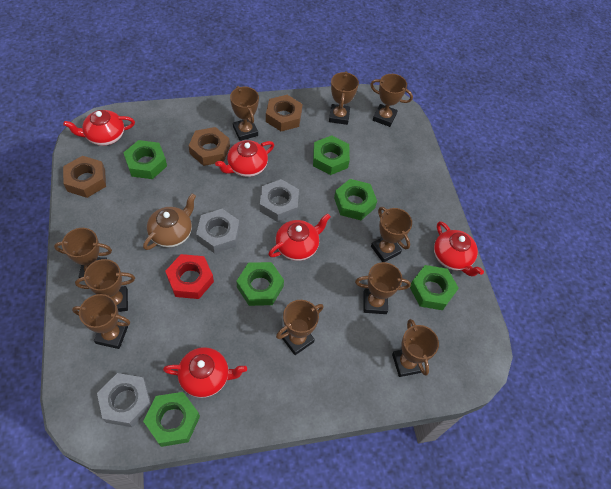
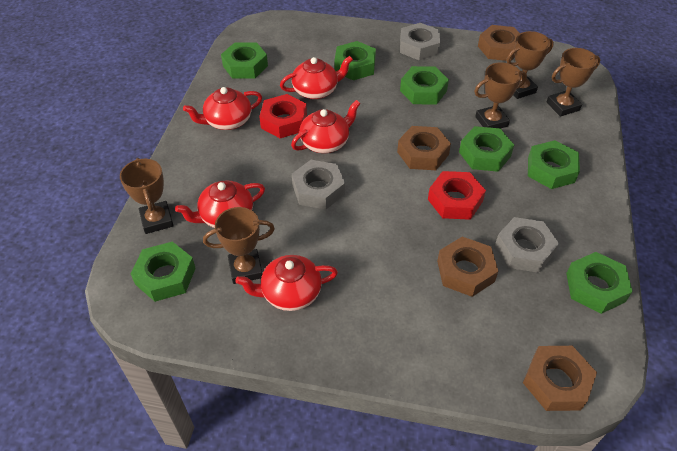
brown nut: 3 -> 4
brown teapot: 1 -> 0
brown trophy: 10 -> 5
green nut: 6 -> 7
red nut: 1 -> 2

